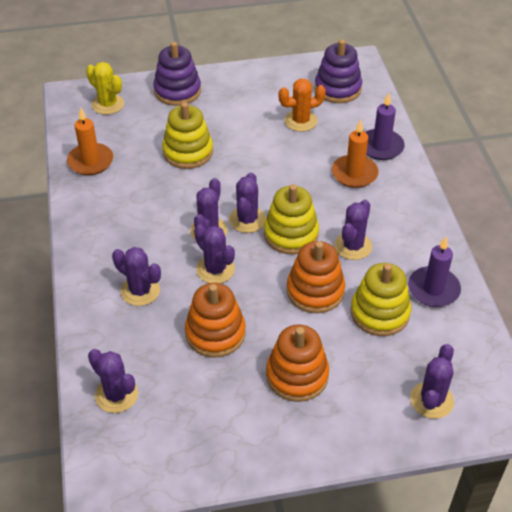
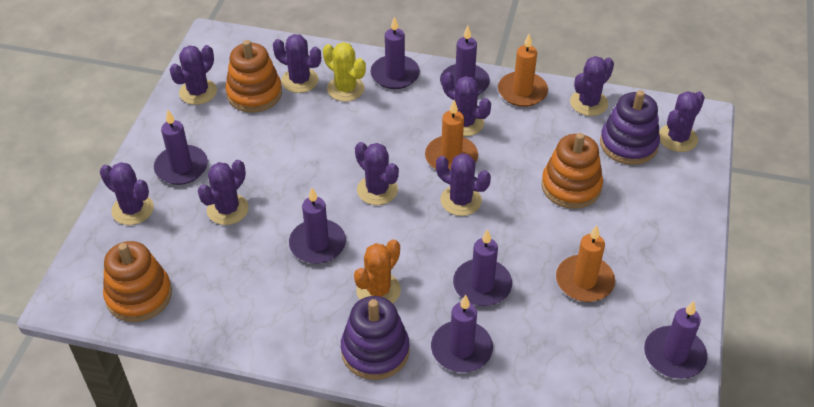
orange candle: 2 -> 3
purple cactus: 7 -> 9
purple candle: 2 -> 7
yellow stacking toy: 3 -> 0

